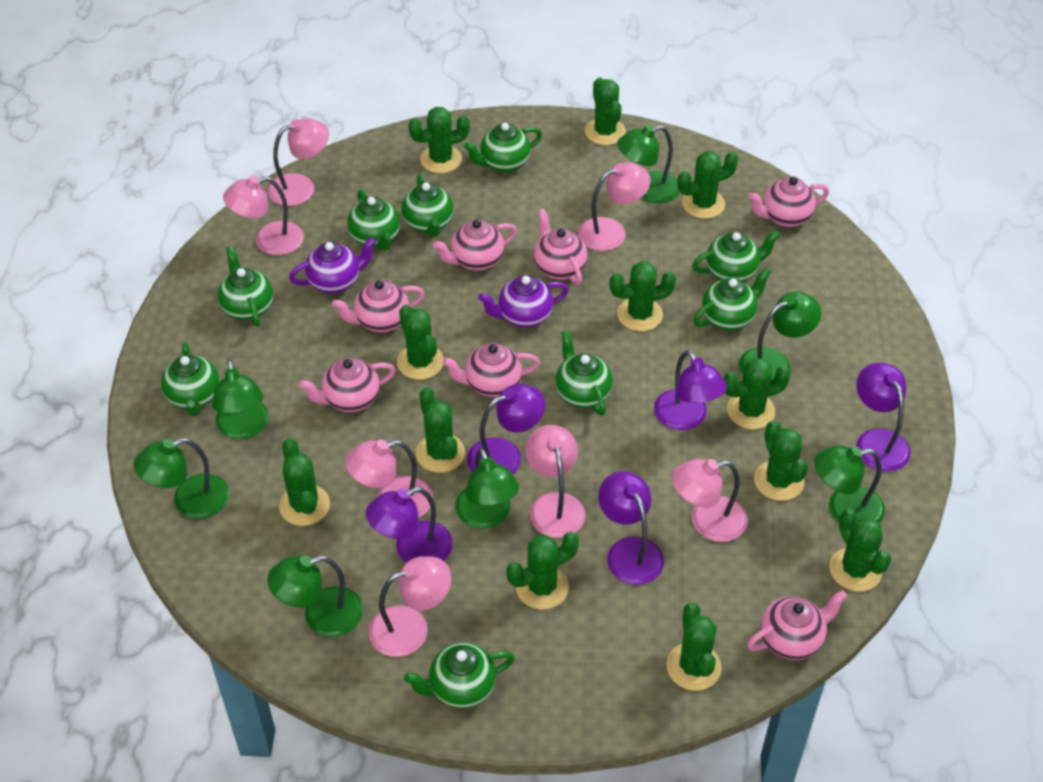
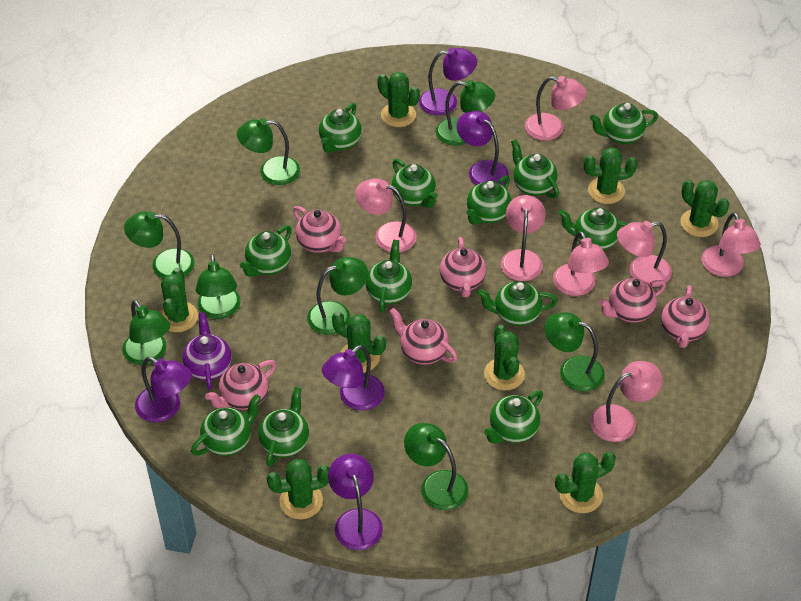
green cactus: 12 -> 8
green lamp: 7 -> 8
green teapot: 9 -> 12
pink teapot: 7 -> 6
purple teapot: 2 -> 1

